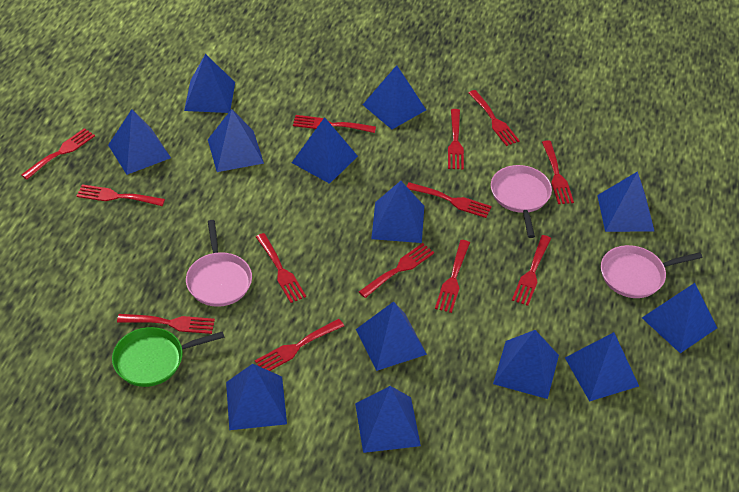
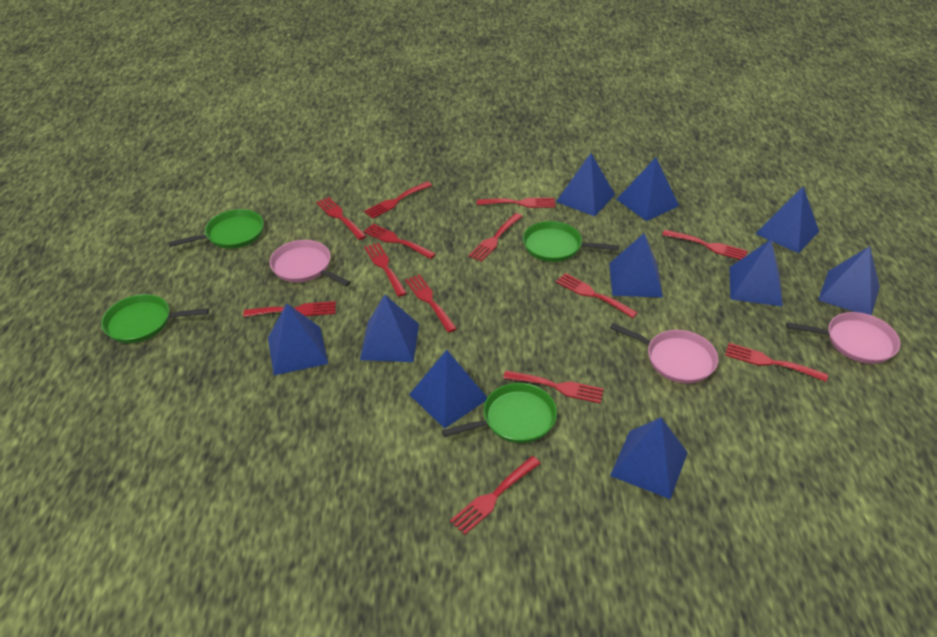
blue pyramid: 13 -> 10
green pan: 1 -> 4

